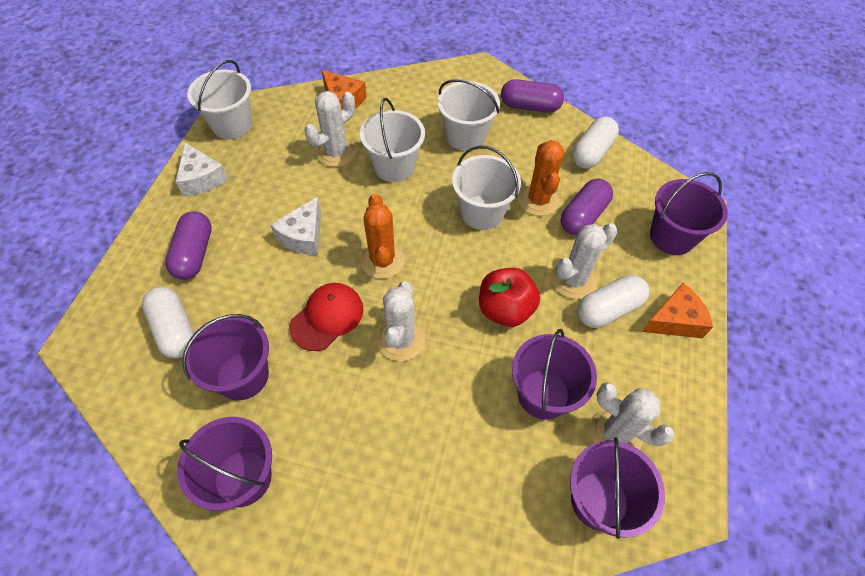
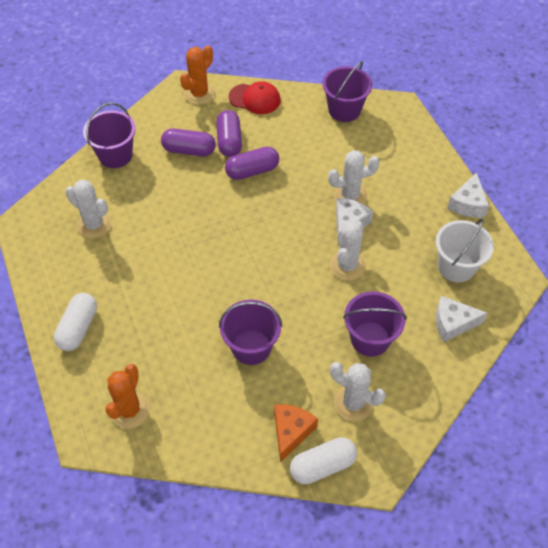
orange cheese: 2 -> 1
purple bucket: 5 -> 4
red apple: 1 -> 0
white bucket: 4 -> 1
white capsule: 3 -> 2
white cheese: 2 -> 3

